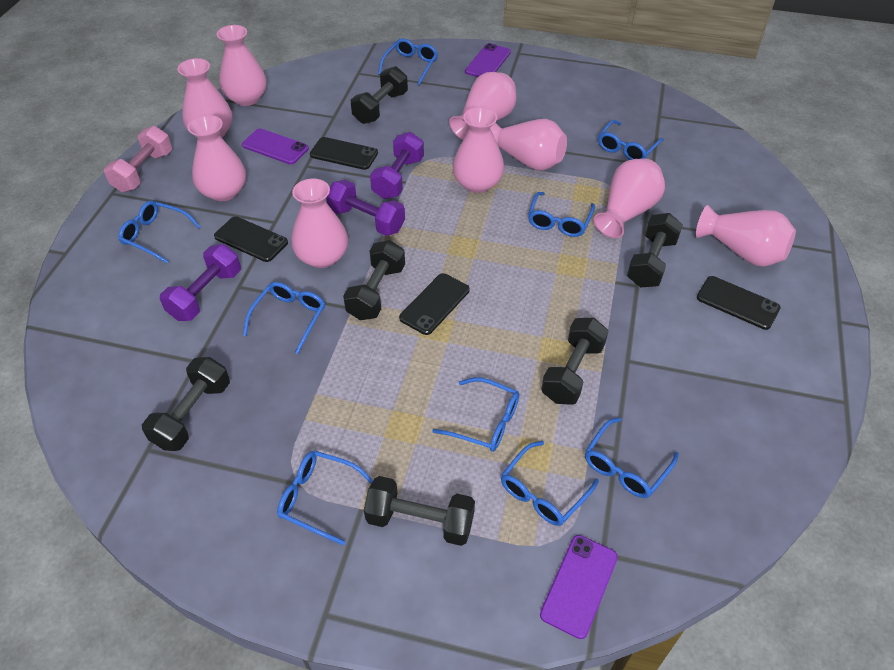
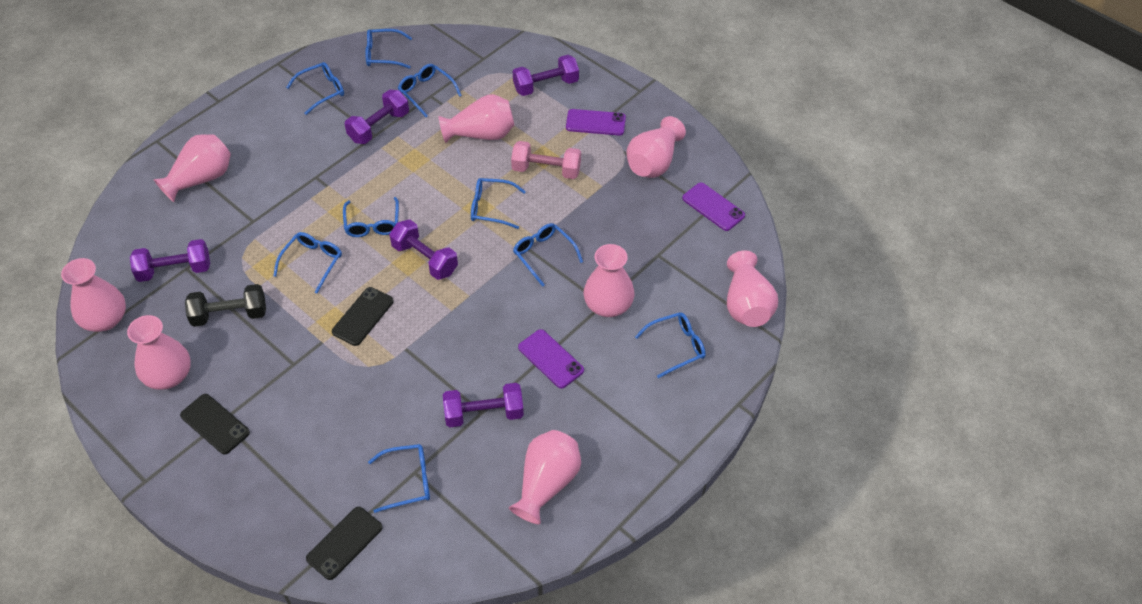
black dumbbell: 6 -> 1
black phone: 4 -> 3
pink vase: 9 -> 8
purple dumbbell: 3 -> 5

